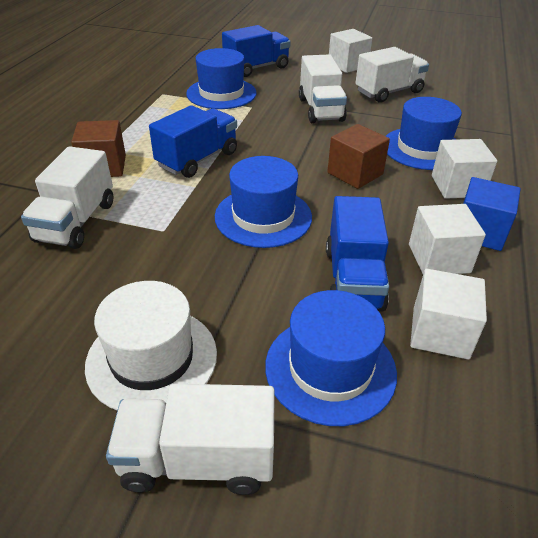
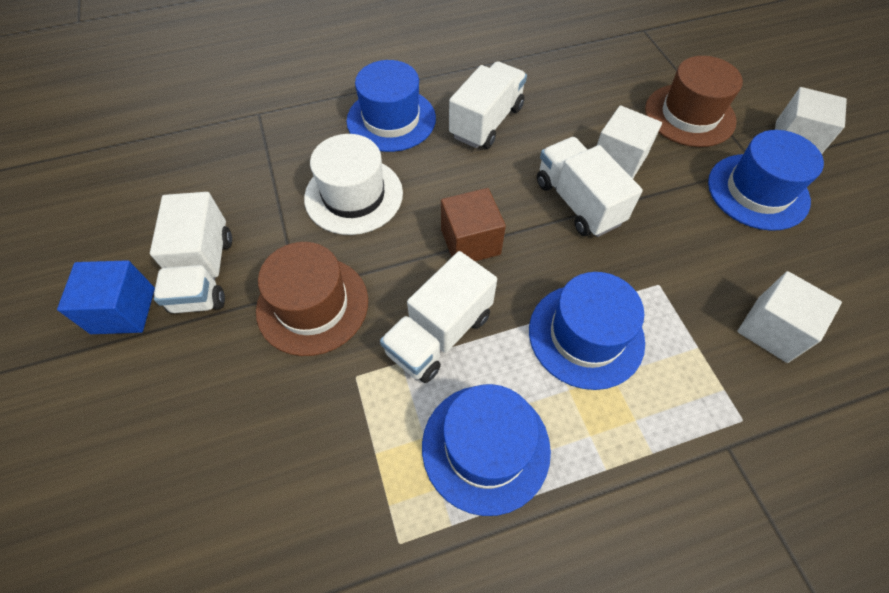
blue truck: 3 -> 0
brown cube: 2 -> 1
brown hat: 0 -> 2
white cube: 4 -> 3

